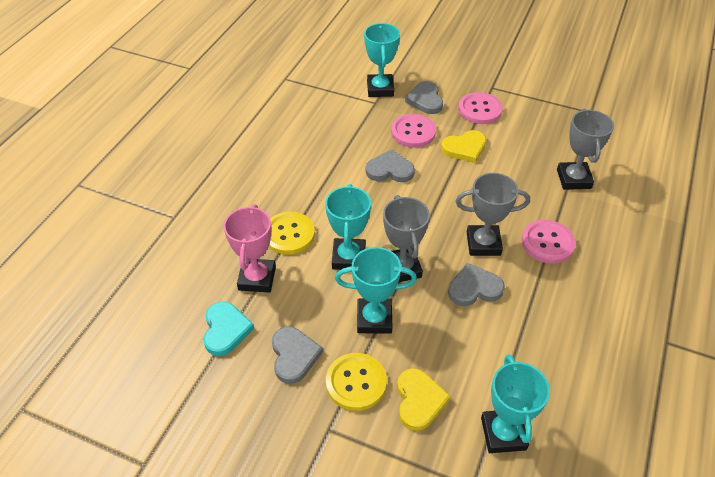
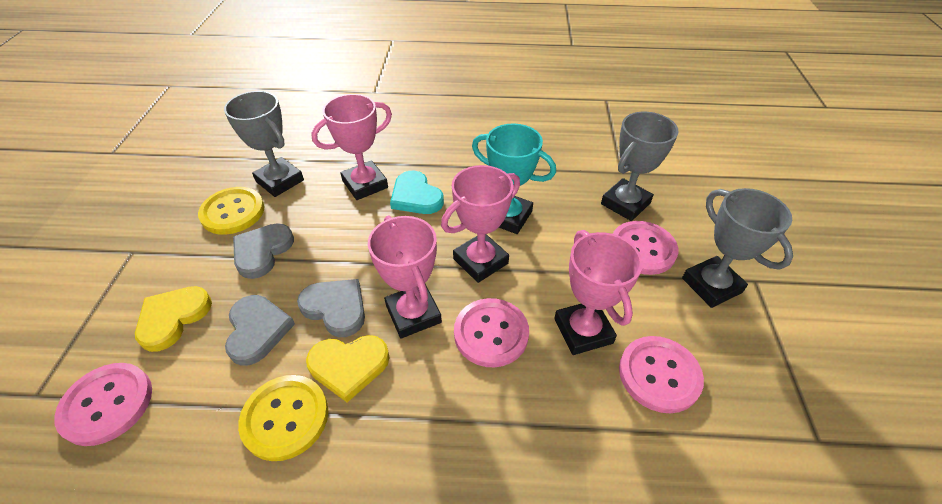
grey heart: 4 -> 3
pink button: 3 -> 4
pink trophy: 1 -> 4
turquoise trophy: 4 -> 1

